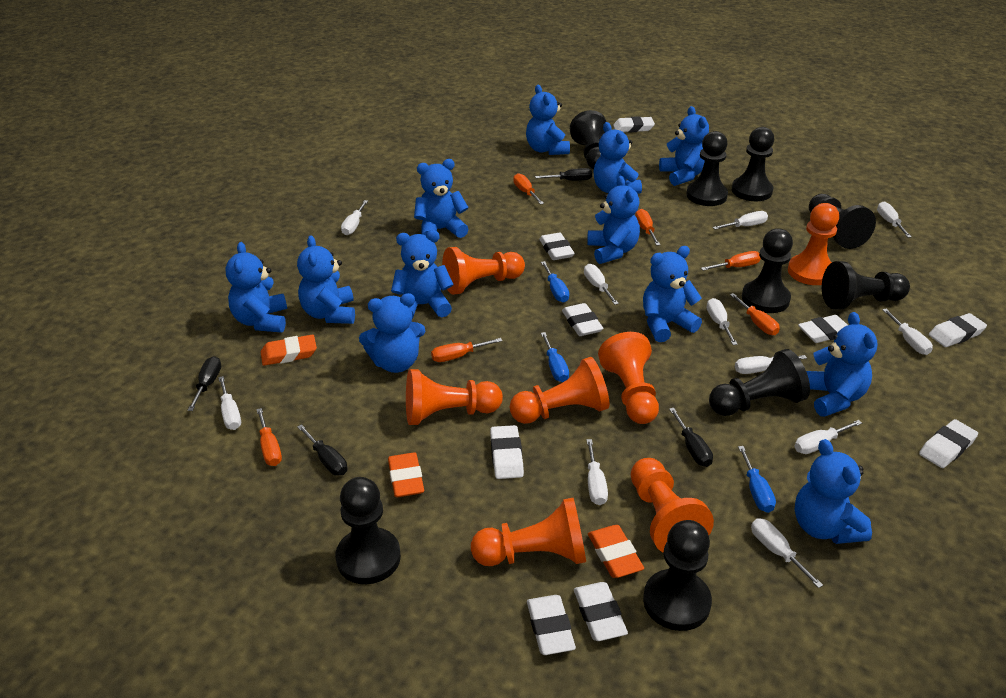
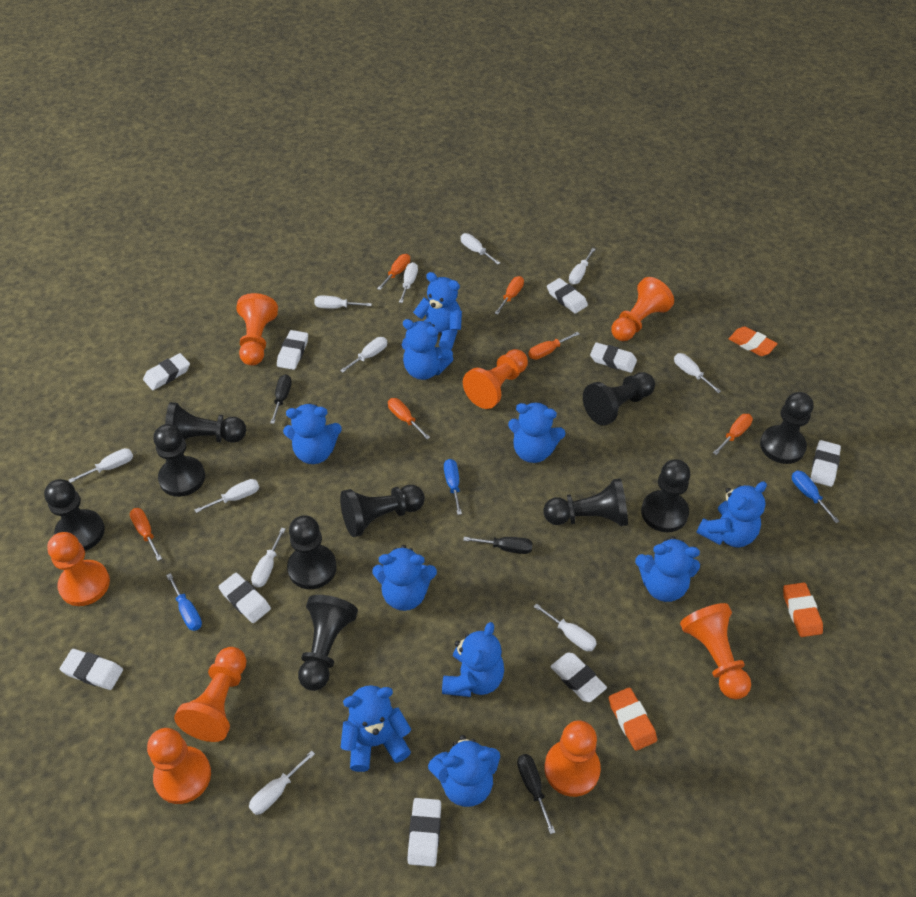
black pawn: 9 -> 10
black screwdriver: 4 -> 3
blue teddy bear: 12 -> 10
orange pawn: 7 -> 8

